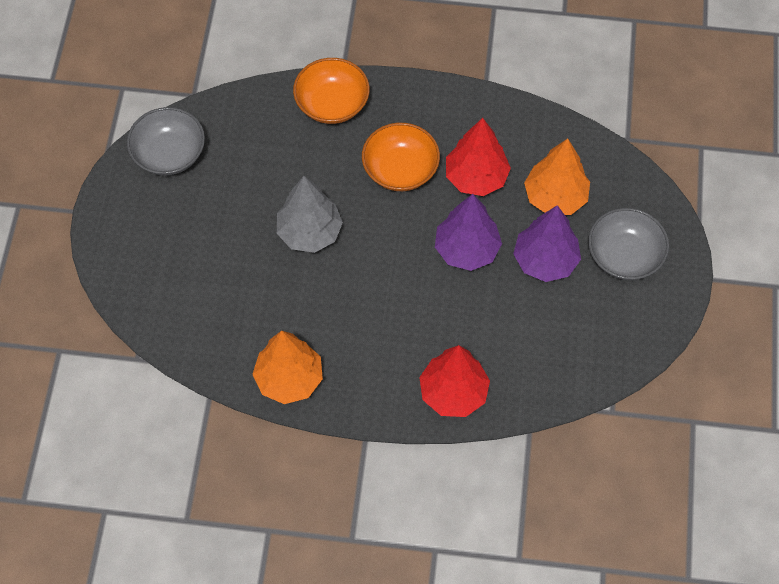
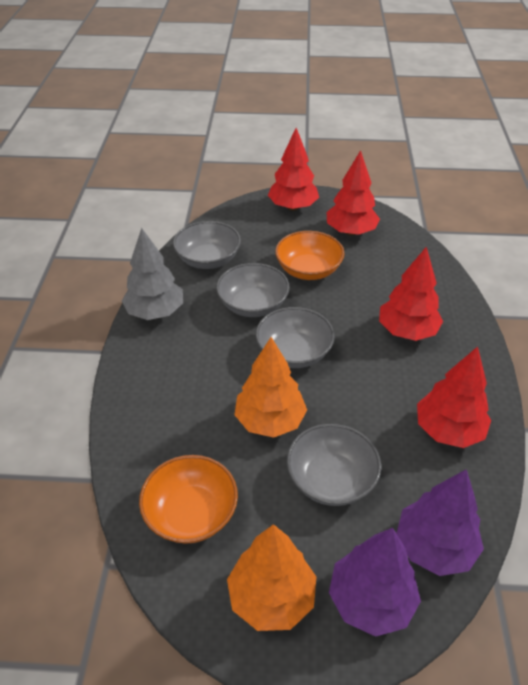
grey bowl: 2 -> 4
red tree: 2 -> 4

